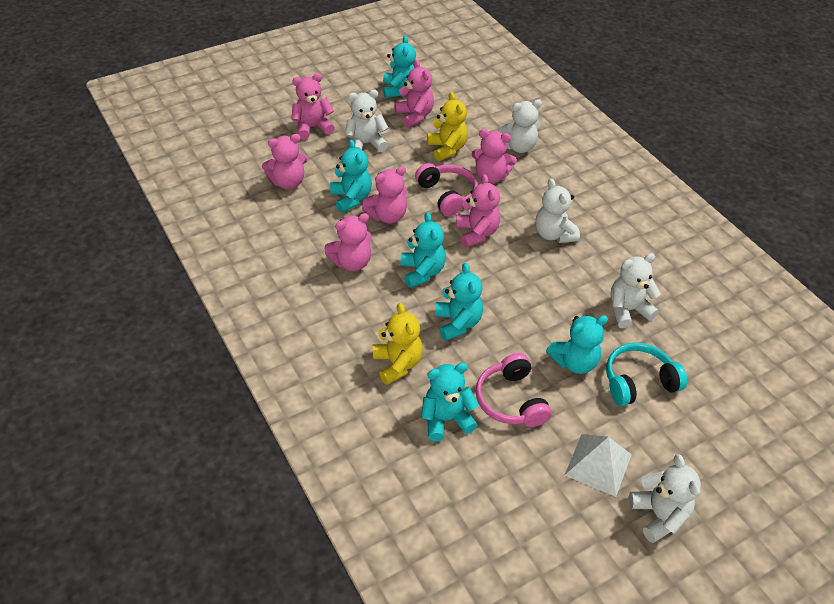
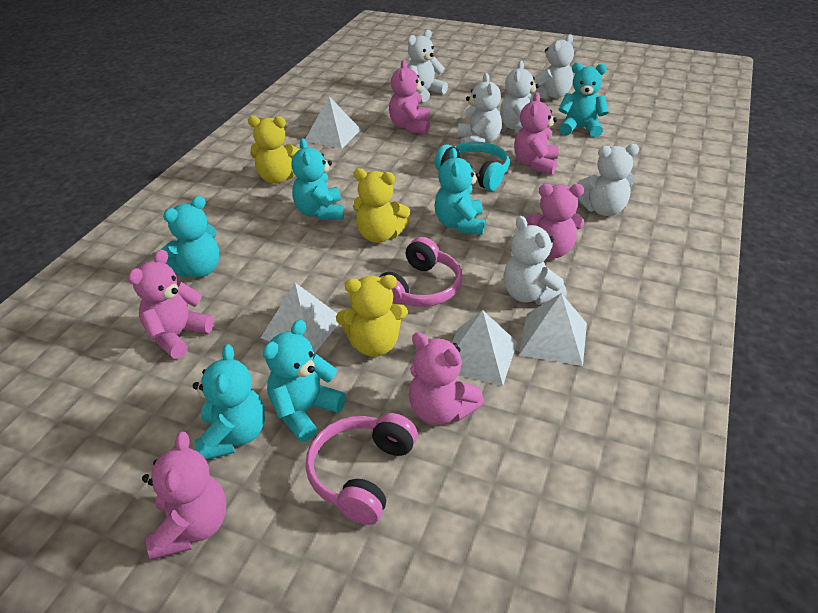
pink teddy bear: 7 -> 6
white pyramid: 1 -> 4
white teddy bear: 5 -> 6
yellow teddy bear: 2 -> 3

